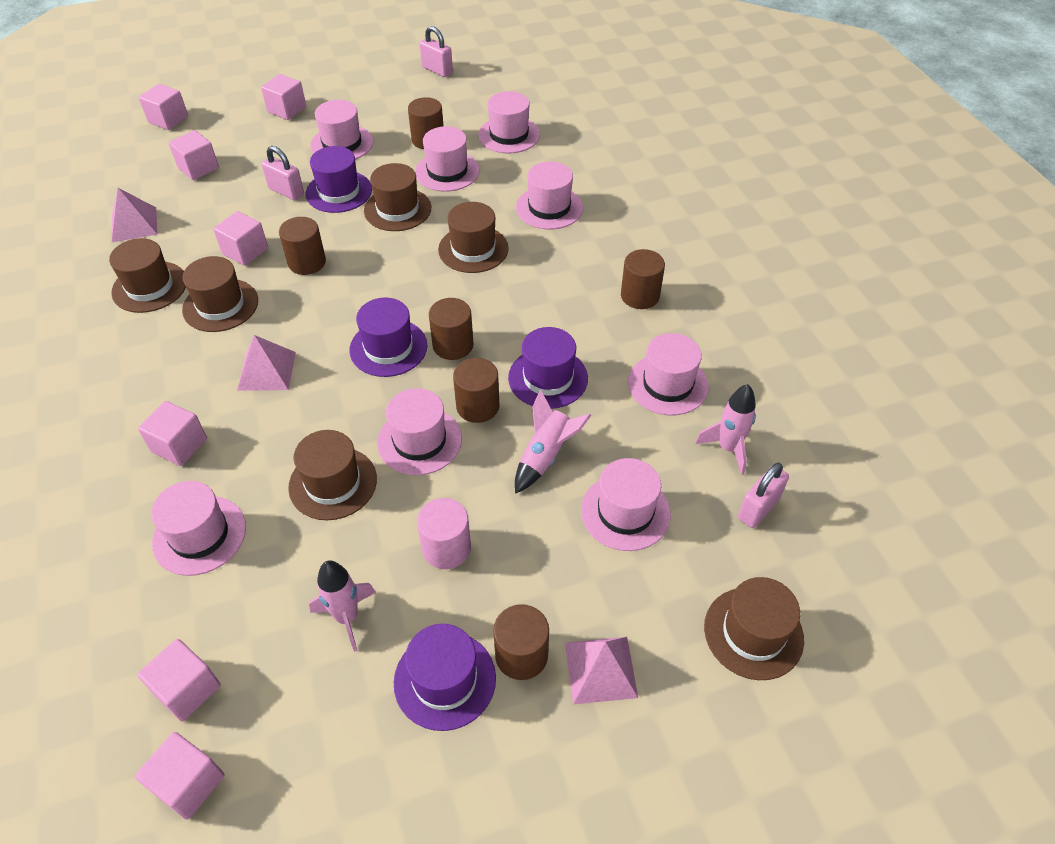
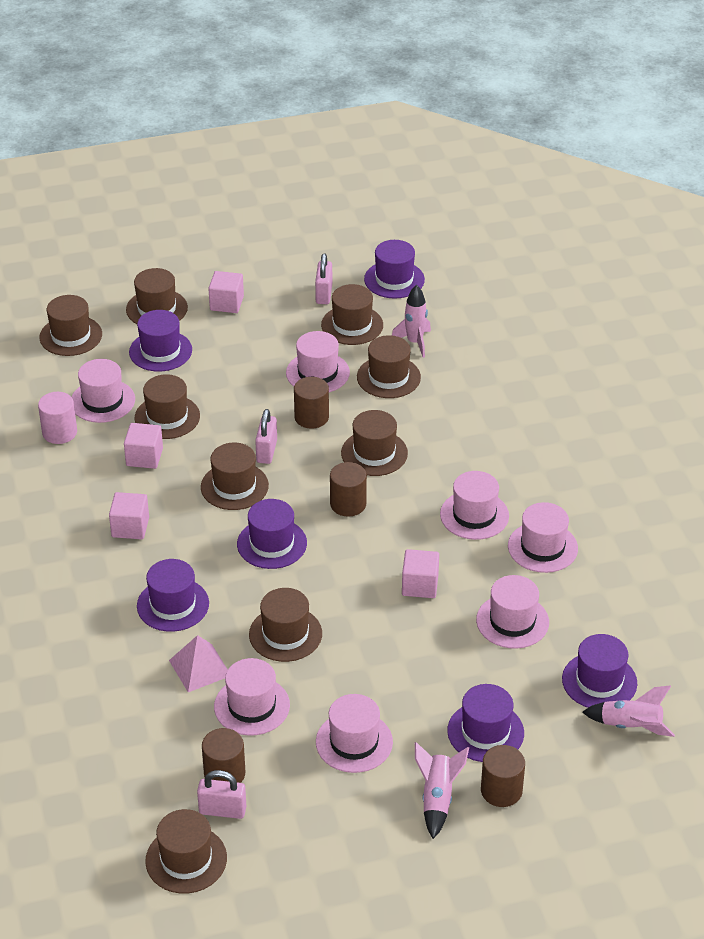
brown cylinder: 6 -> 4
brown hat: 6 -> 9
pink cube: 7 -> 4
pink hat: 8 -> 7
pink pyramid: 3 -> 1
purple hat: 4 -> 6

